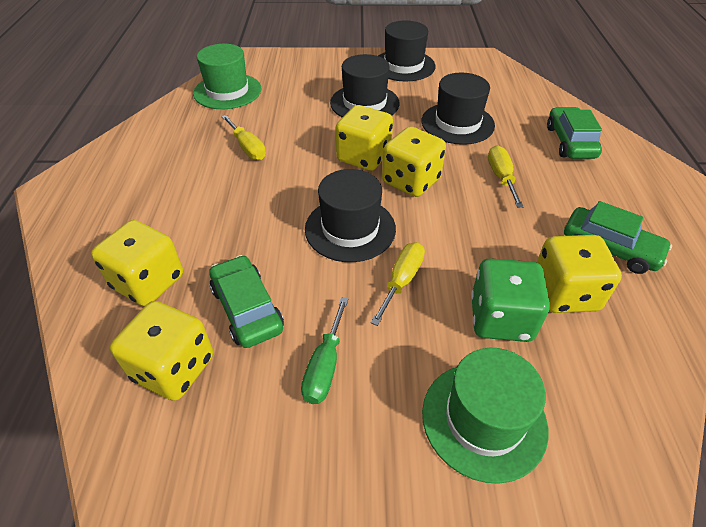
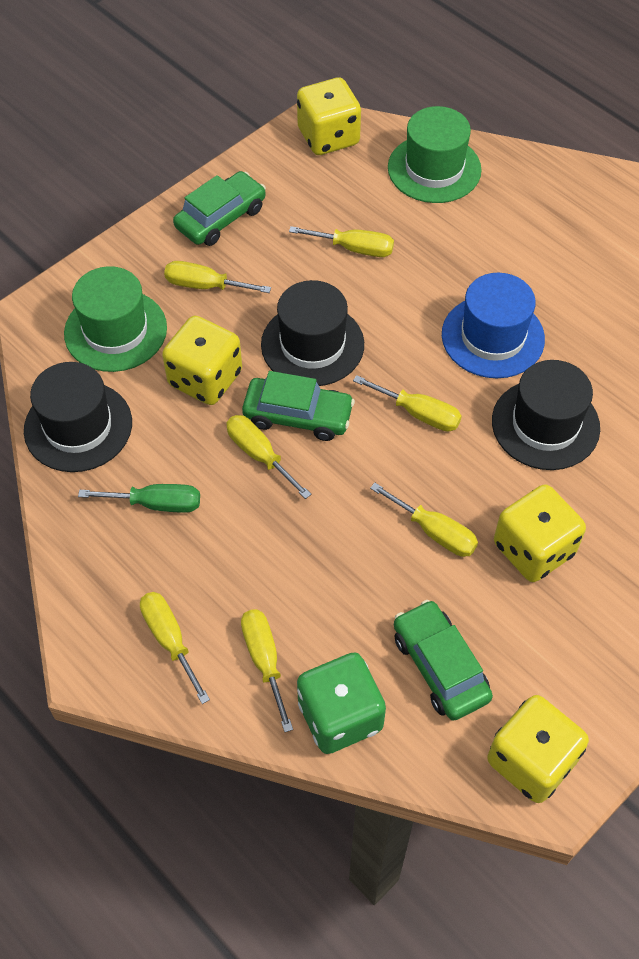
black hat: 4 -> 3
blue hat: 0 -> 1
yellow dice: 5 -> 4
yellow screwdriver: 3 -> 7

